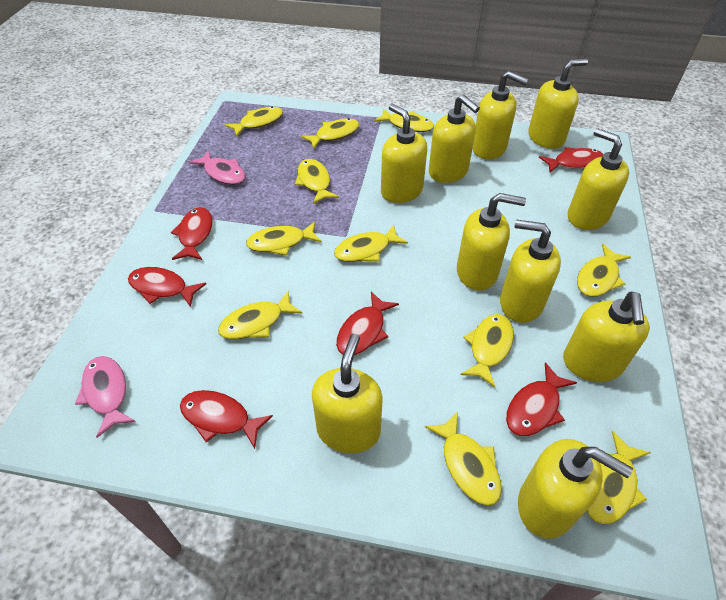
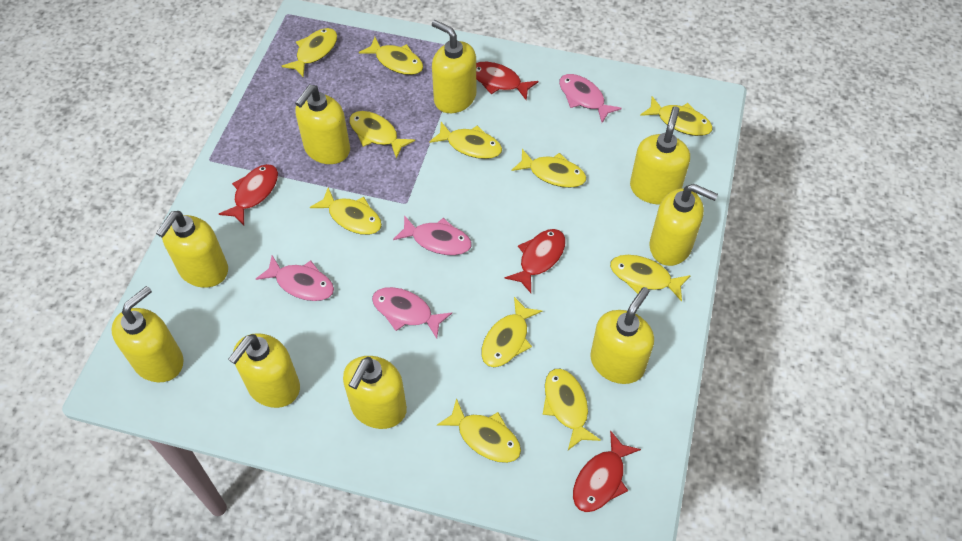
pink fish: 2 -> 4
red fish: 6 -> 4
yellow soap dispenser: 10 -> 9

